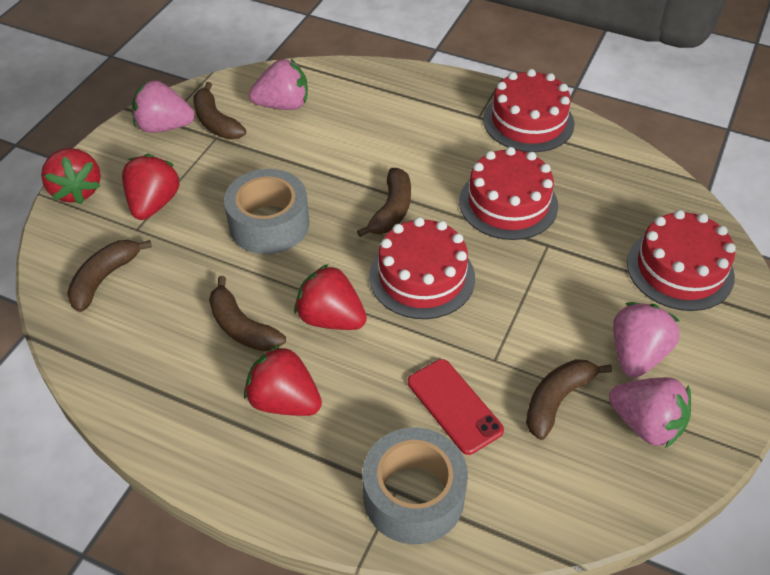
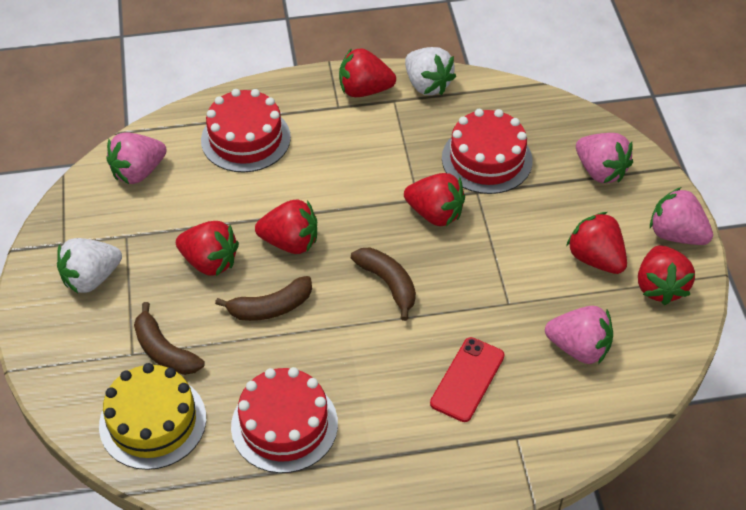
brown banana: 5 -> 3
grey tape: 2 -> 0
red cake: 4 -> 3
red strawberry: 4 -> 6
white strawberry: 0 -> 2
yellow cake: 0 -> 1

